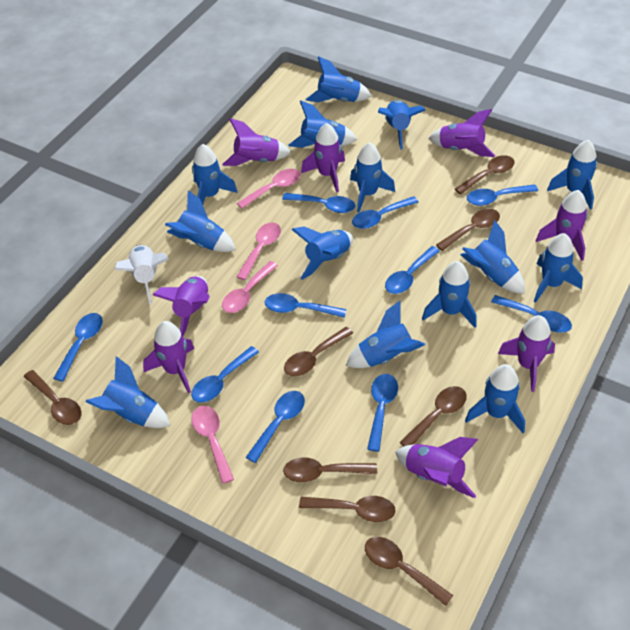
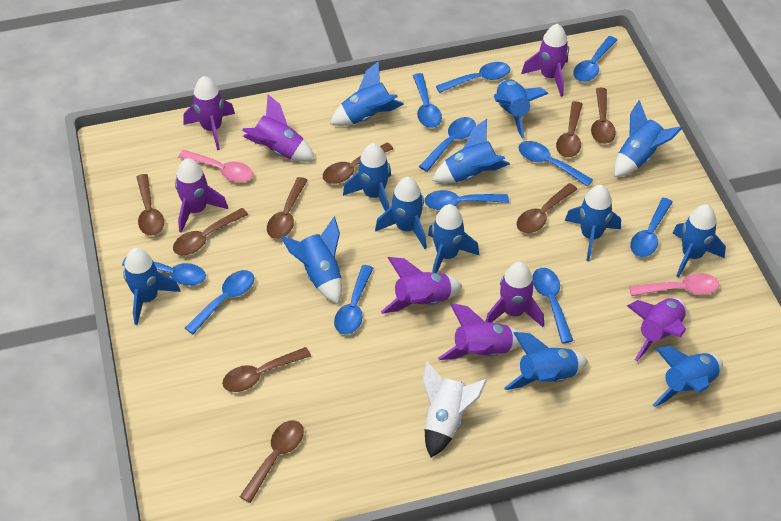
blue rocket: 14 -> 13
blue spoon: 10 -> 11
brown spoon: 8 -> 9
pink spoon: 4 -> 2

